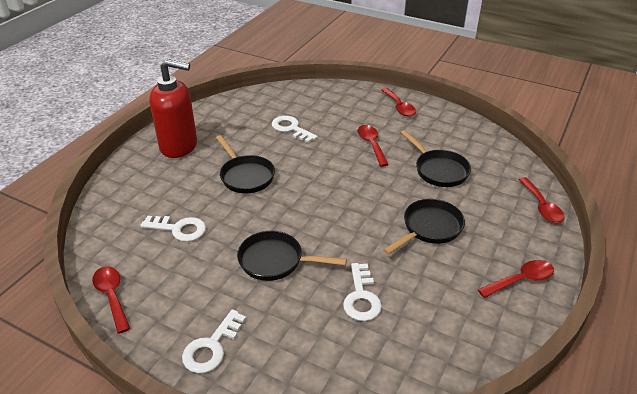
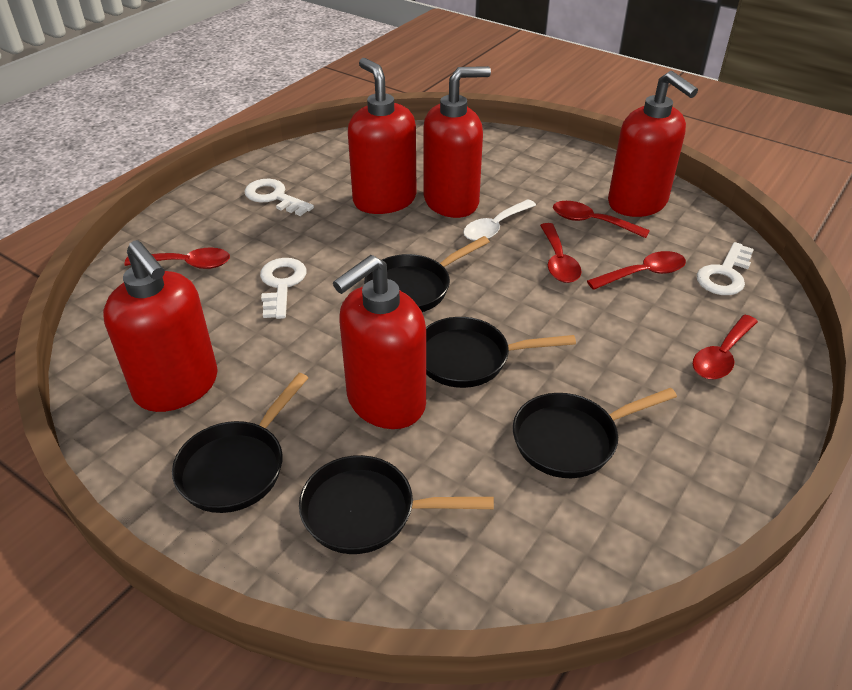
black pan: 4 -> 5
red soap dispenser: 1 -> 5
white key: 4 -> 3
white spoon: 0 -> 1

